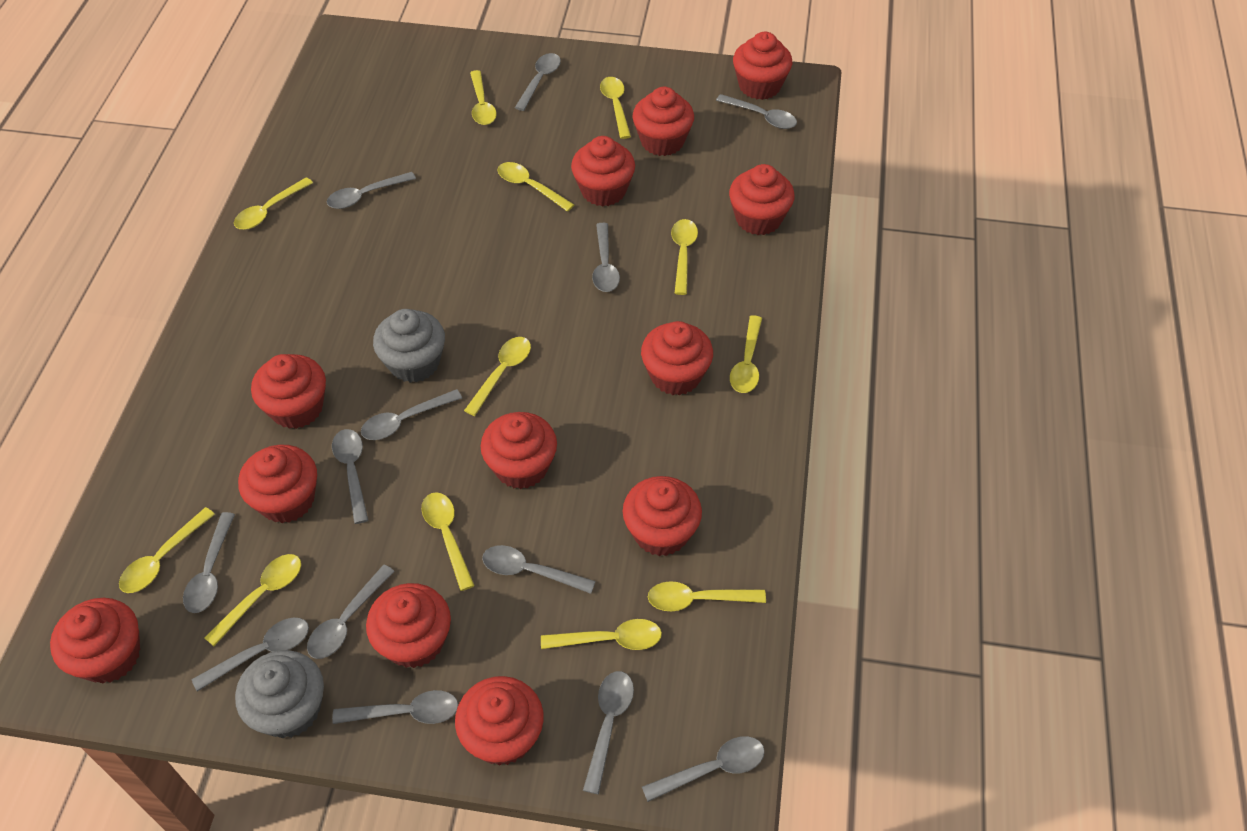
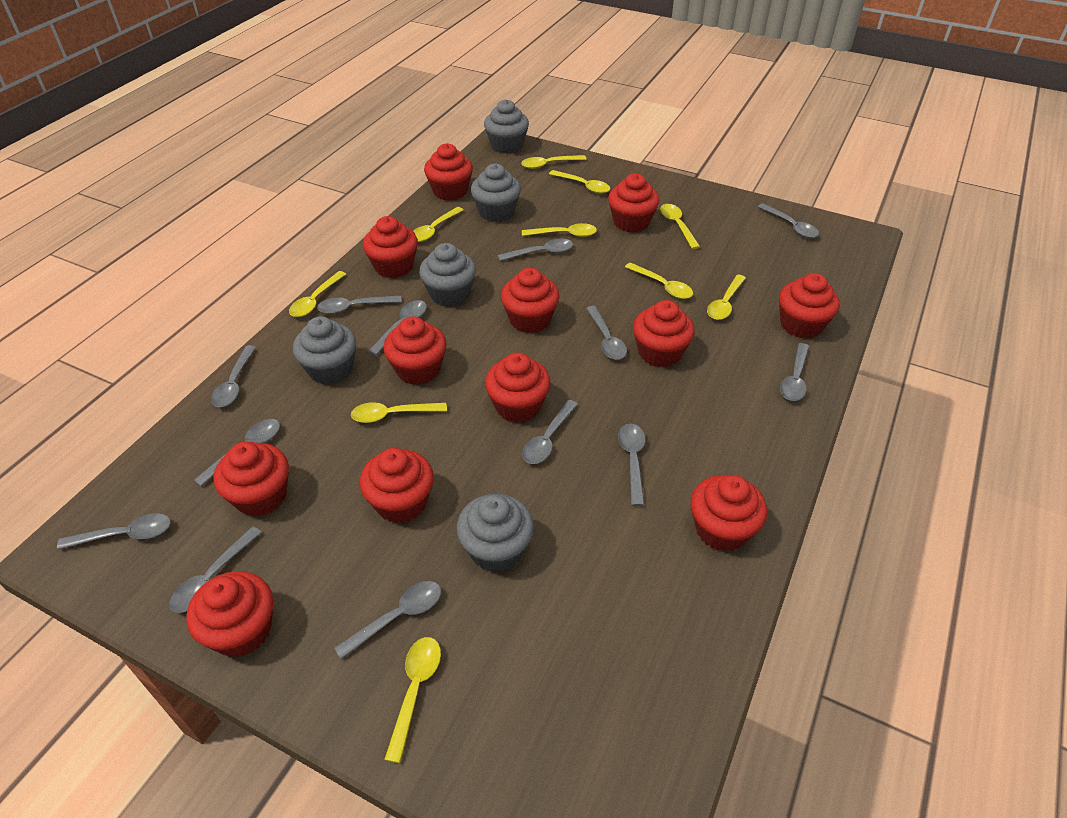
grey cupcake: 2 -> 5
yellow spoon: 12 -> 10

